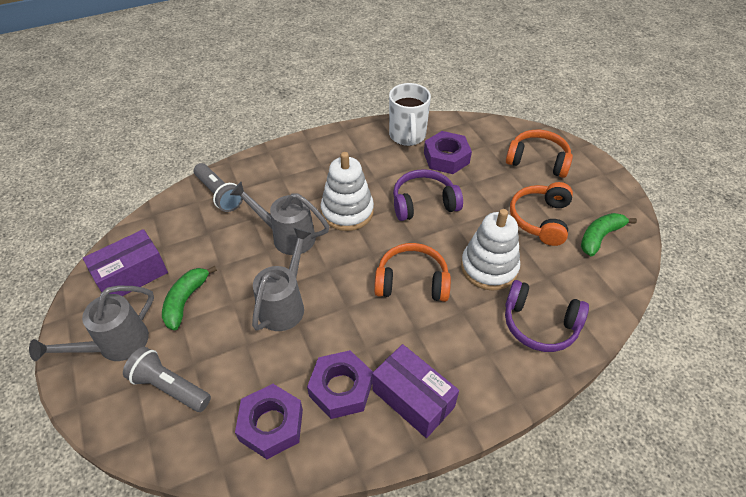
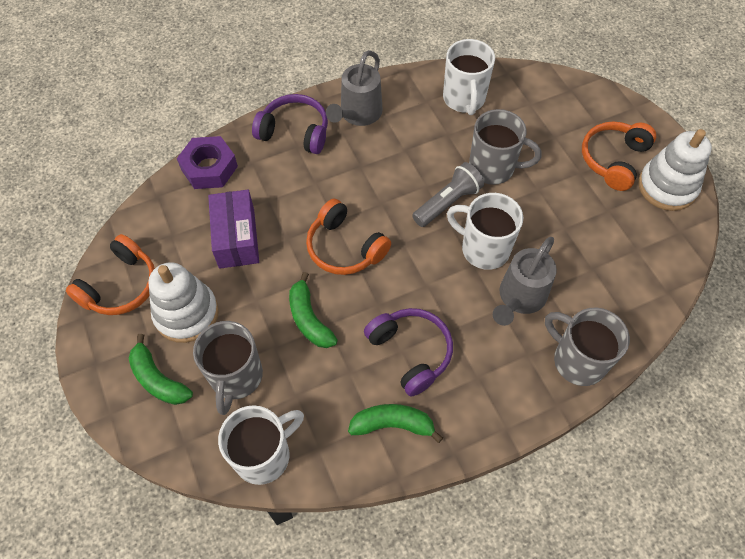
green banana: 2 -> 3
grey flashlight: 2 -> 1
grey mug: 0 -> 3
grey watering can: 3 -> 2
purple box: 2 -> 1
purple nut: 3 -> 1
white mug: 1 -> 3

